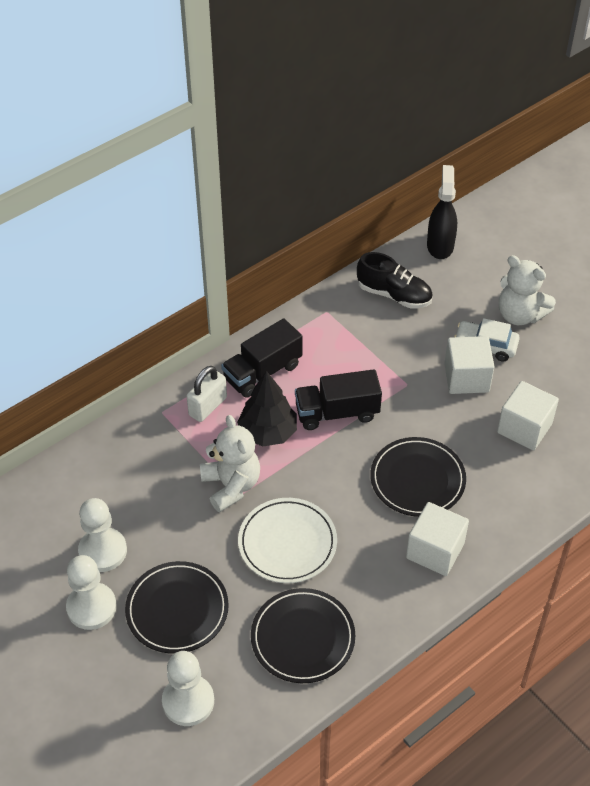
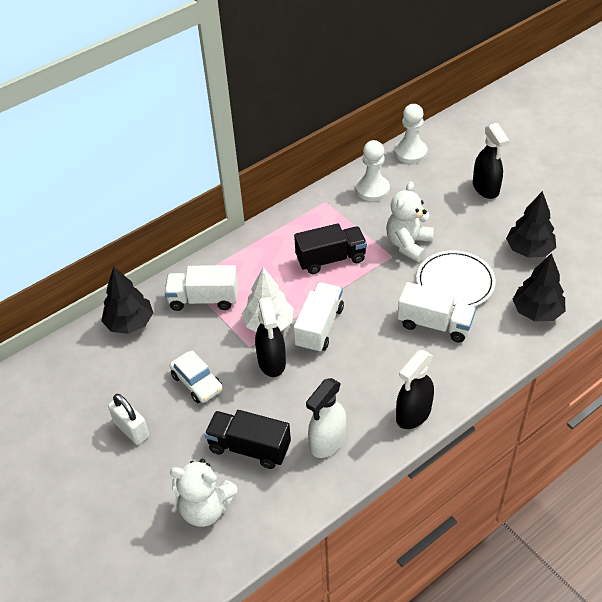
black plate: 3 -> 0
black shoe: 1 -> 0
black spray bottle: 1 -> 3
black tree: 1 -> 3
white cube: 3 -> 0
white pawn: 3 -> 2
white spray bottle: 0 -> 1
white tree: 0 -> 1
white truck: 0 -> 3

